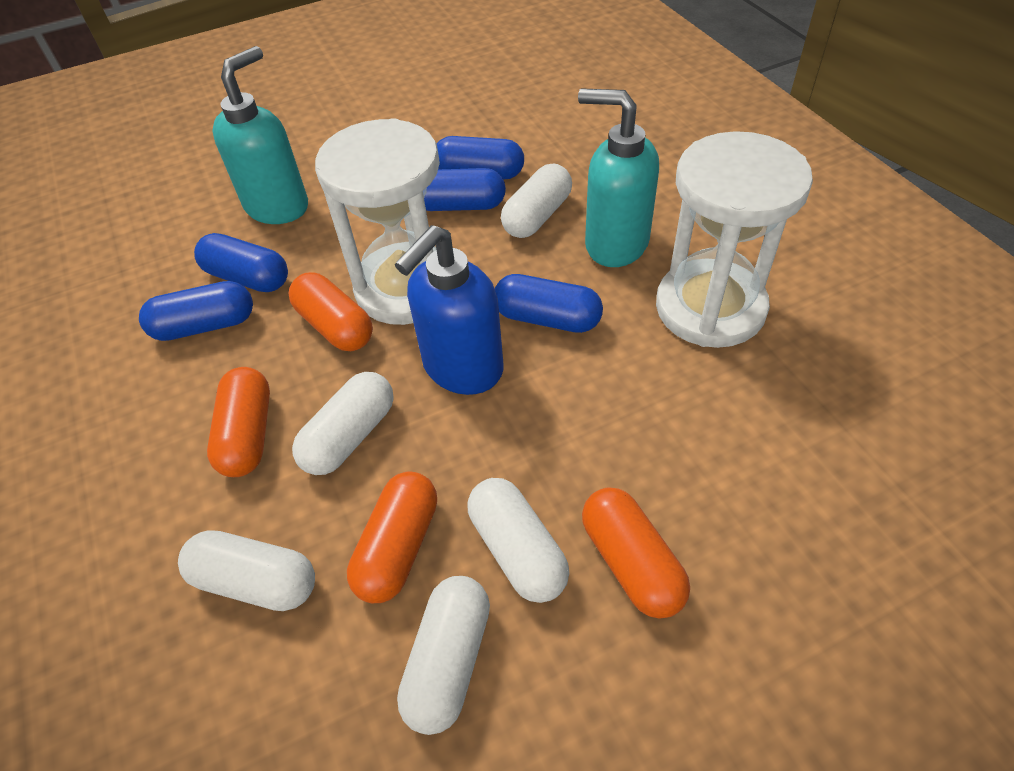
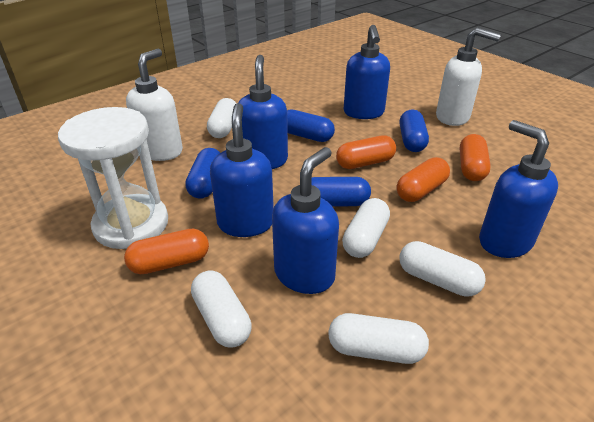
blue capsule: 5 -> 4
blue soap dispenser: 1 -> 5
turquoise soap dispenser: 2 -> 0
white hourglass: 2 -> 1
white soap dispenser: 0 -> 2

